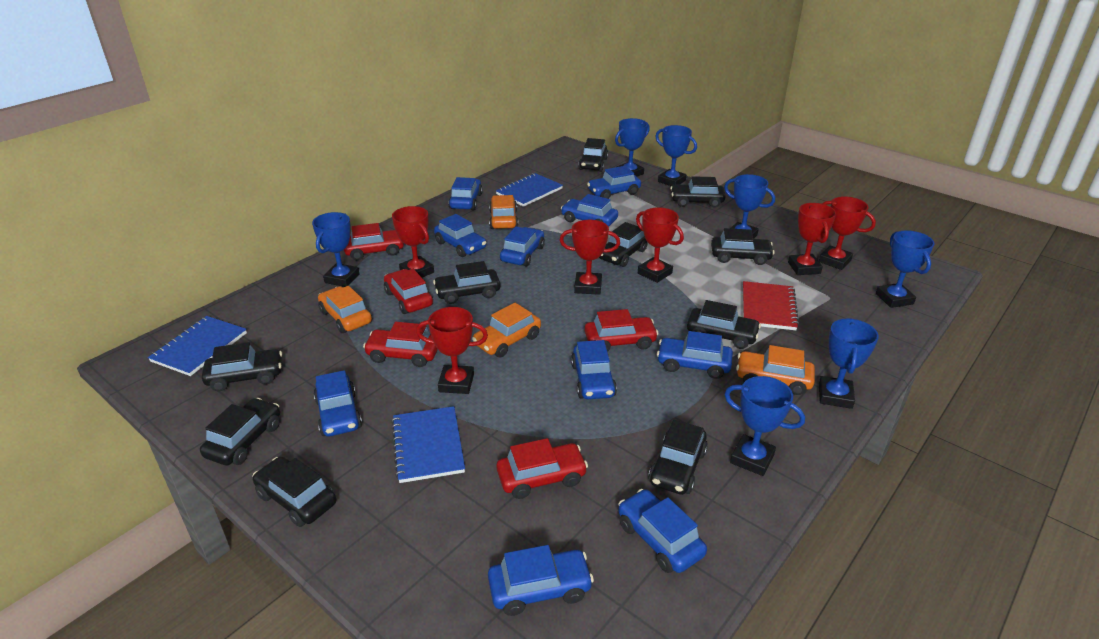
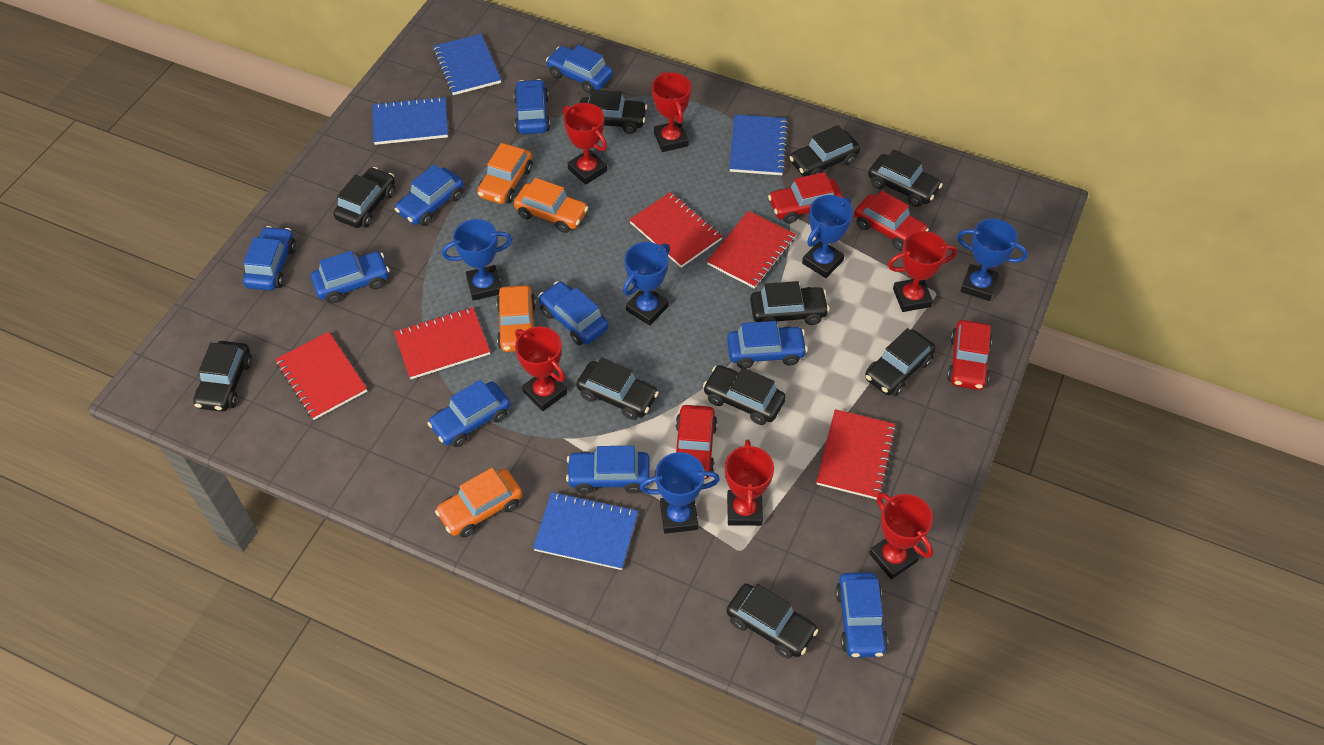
blue notebook: 3 -> 4
blue trophy: 7 -> 5
red car: 5 -> 4
red notebook: 1 -> 5

